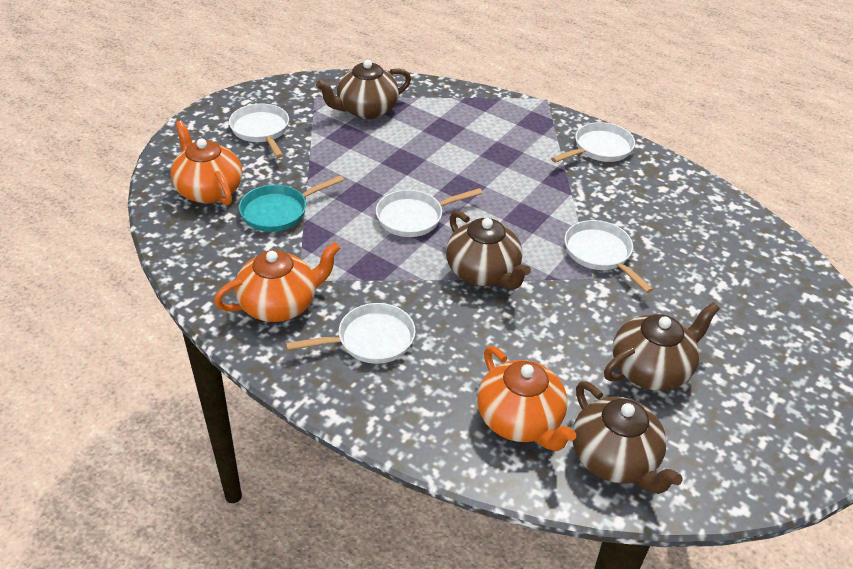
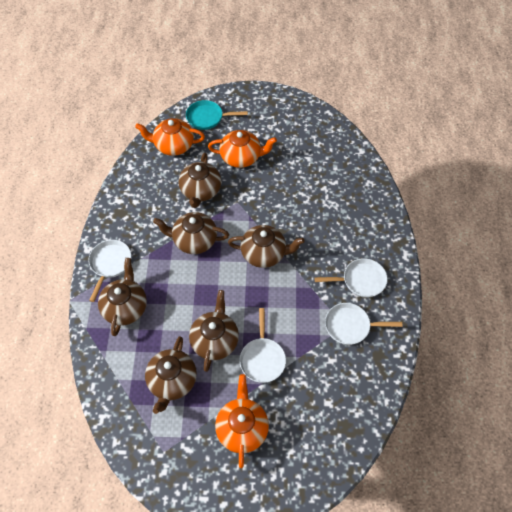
brown teapot: 4 -> 6
white pan: 5 -> 4

